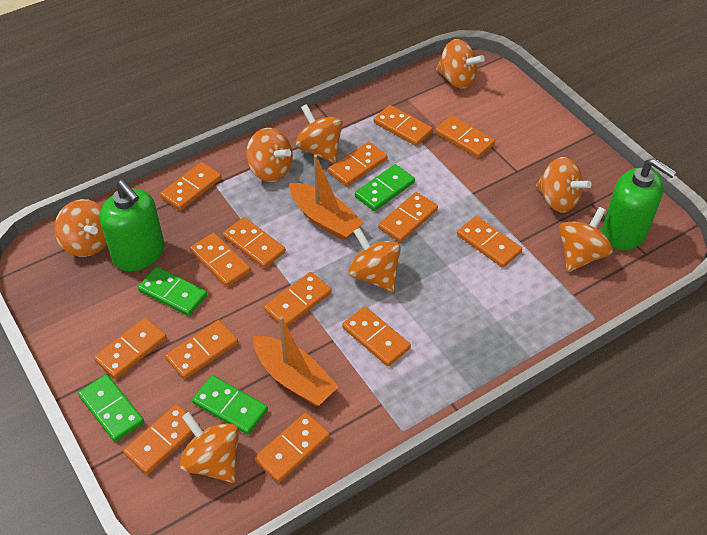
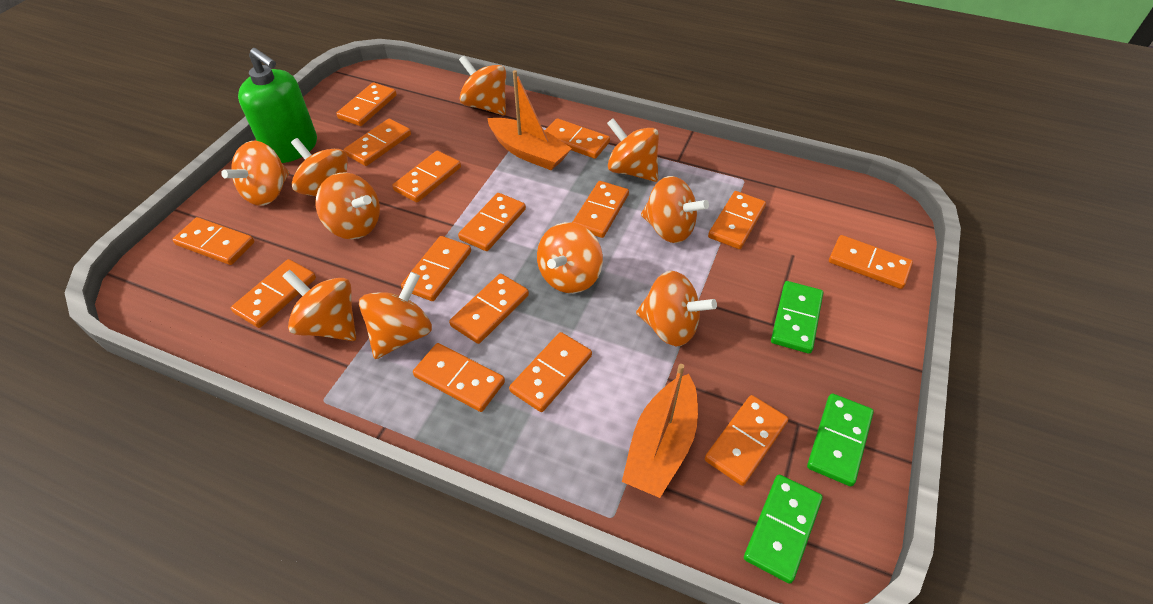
green domino: 4 -> 3
green soap dispenser: 2 -> 1
orange domino: 14 -> 15
orange spinning top: 8 -> 10

